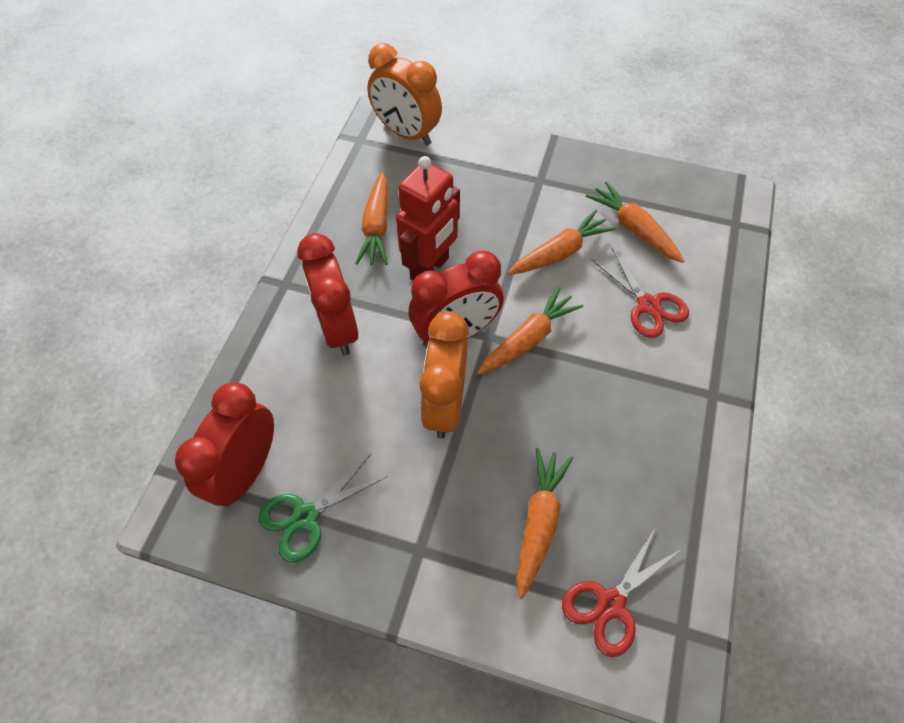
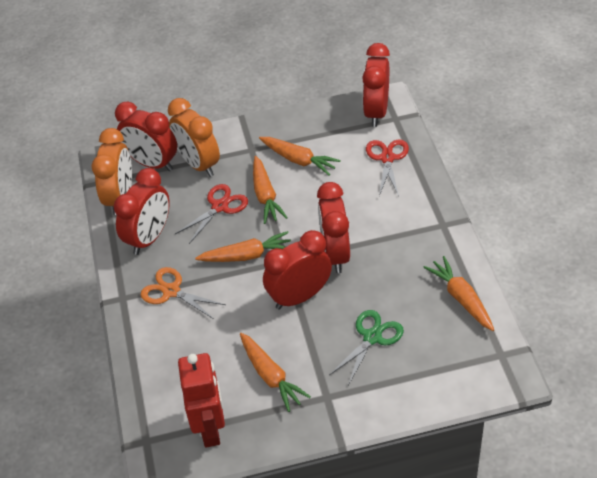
orange scissors: 0 -> 1
red clock: 3 -> 5

